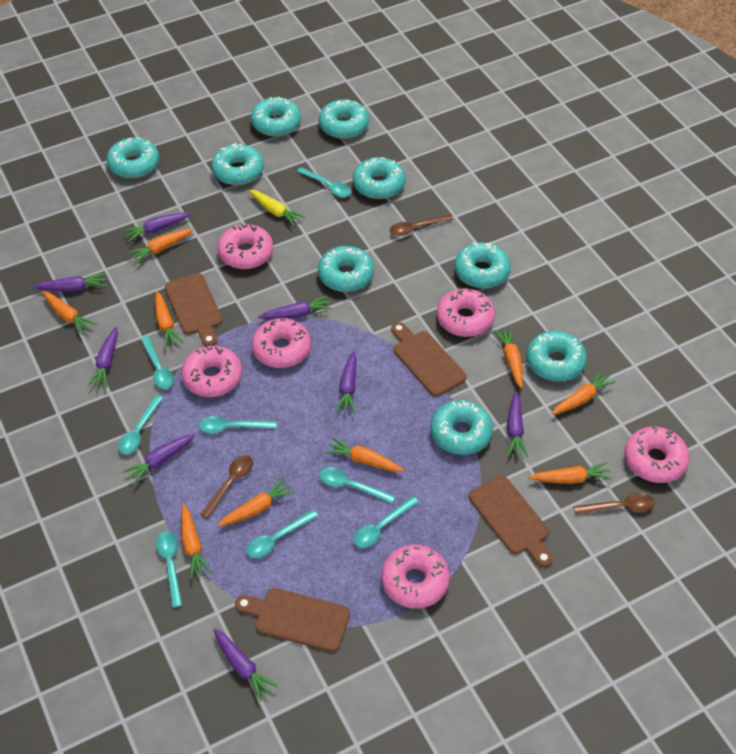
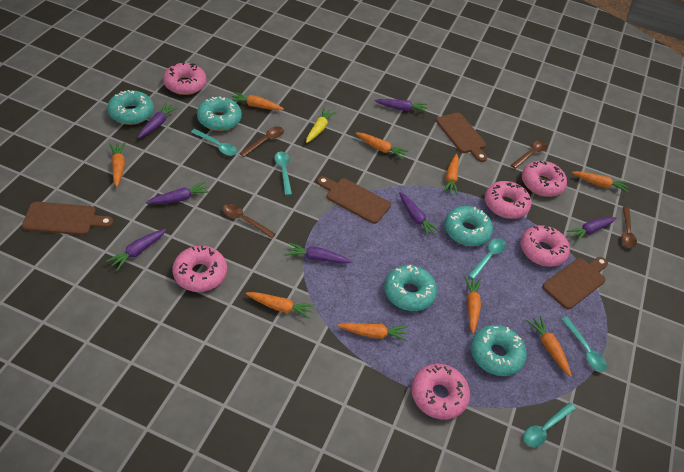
brown spoon: 3 -> 4
purple carrot: 8 -> 7
turquoise donut: 9 -> 5
turquoise spoon: 8 -> 5

